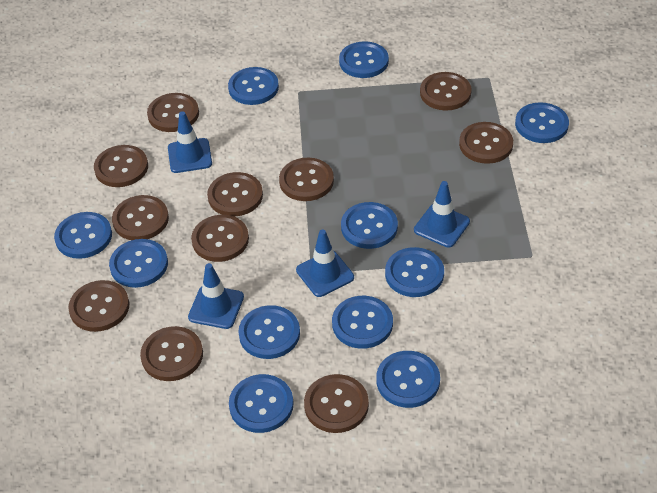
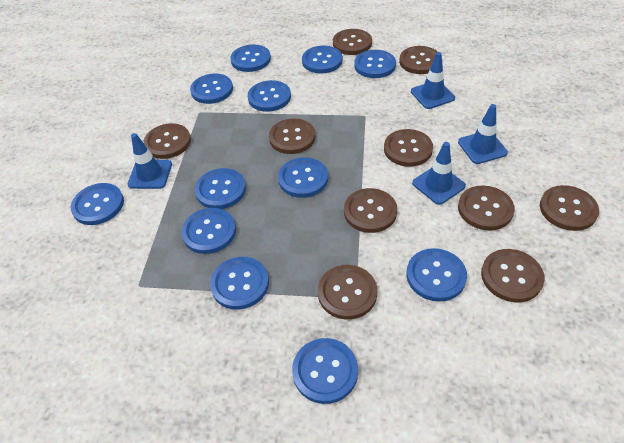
blue button: 11 -> 12
brown button: 11 -> 10

